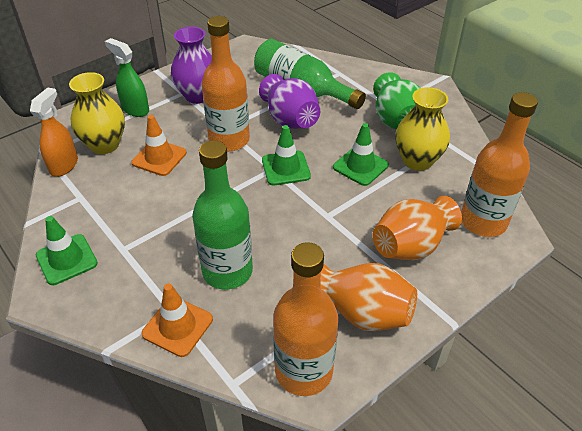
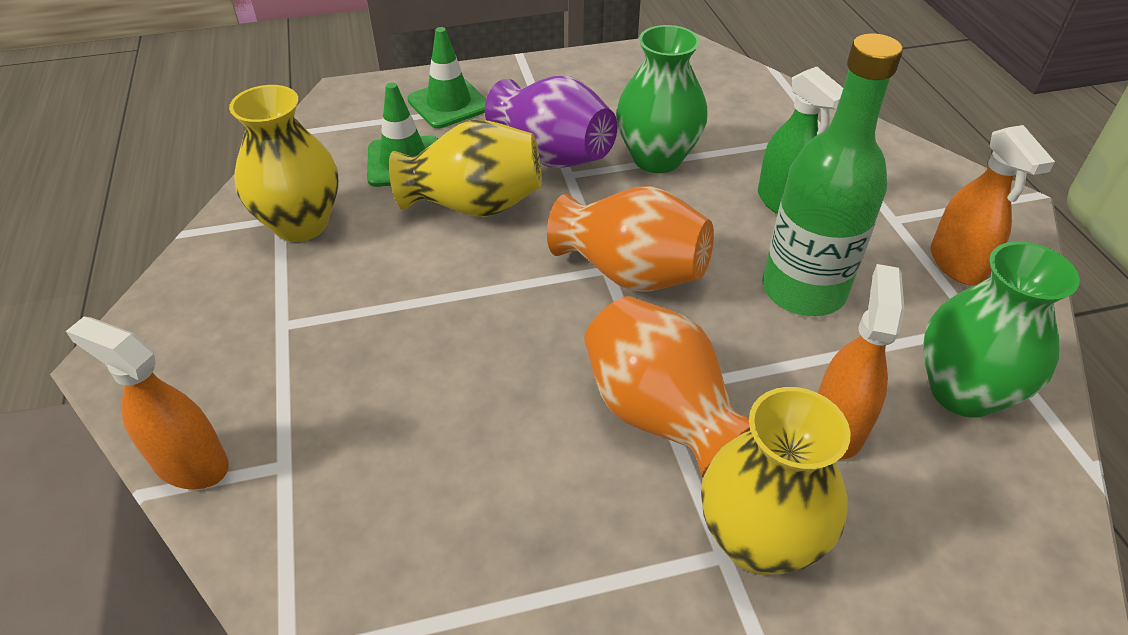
green bottle: 2 -> 1
green traffic cone: 3 -> 2
green vase: 1 -> 2
orange bottle: 3 -> 0
orange spray bottle: 1 -> 3
orange traffic cone: 2 -> 0
purple vase: 2 -> 1
yellow vase: 2 -> 3

